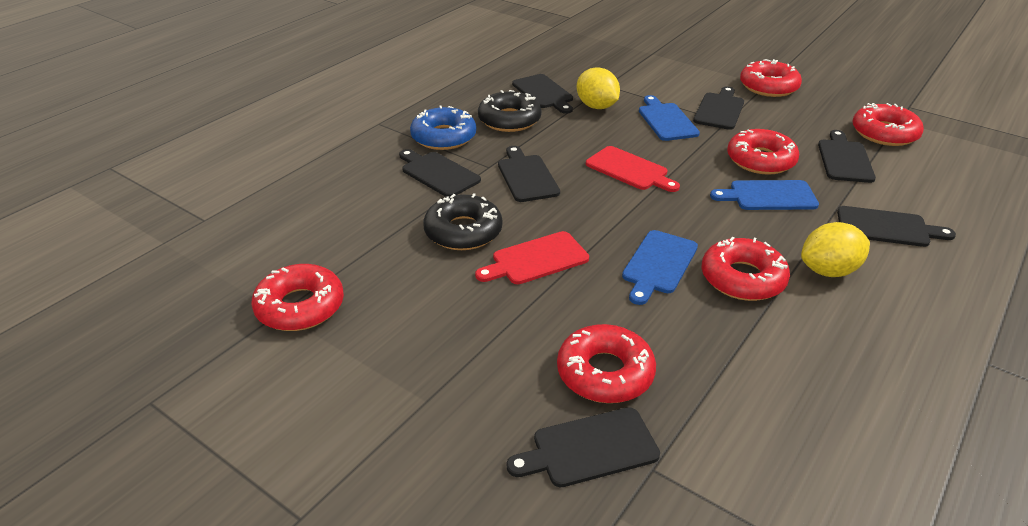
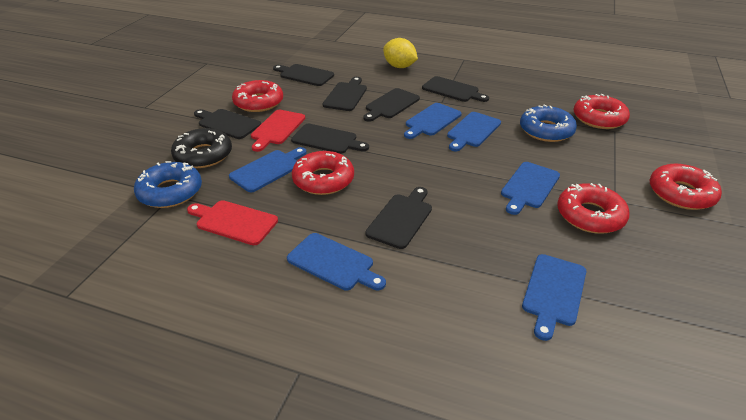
black donut: 2 -> 1
blue cutting board: 3 -> 6
blue donut: 1 -> 2
red donut: 6 -> 5
yellow lemon: 2 -> 1

